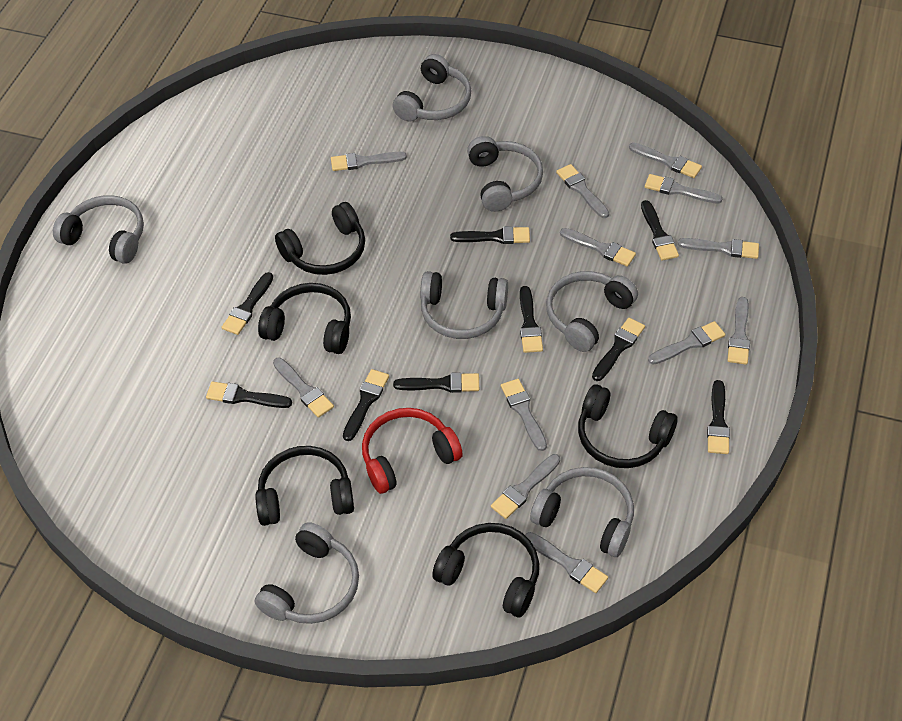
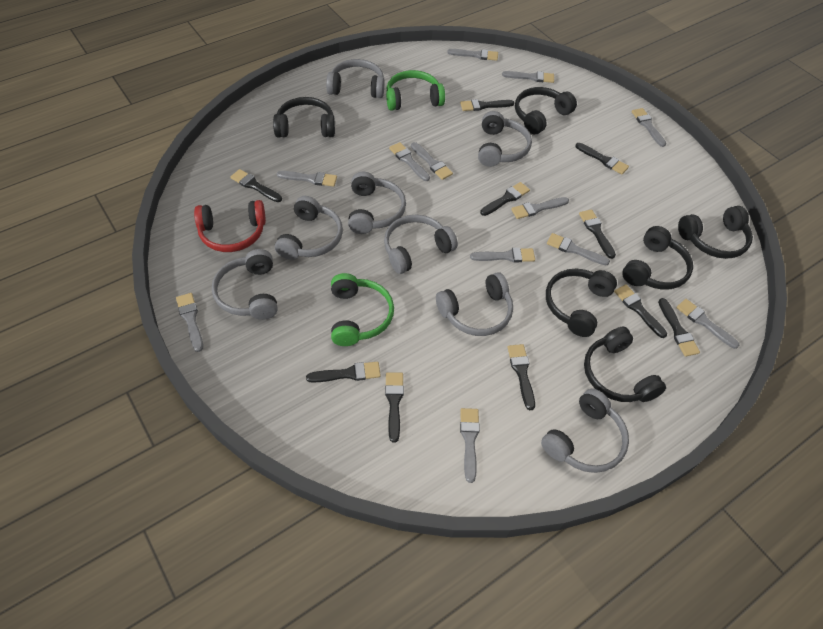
black brush: 9 -> 10
black headphones: 5 -> 6
green headphones: 0 -> 2
grey headphones: 7 -> 8

